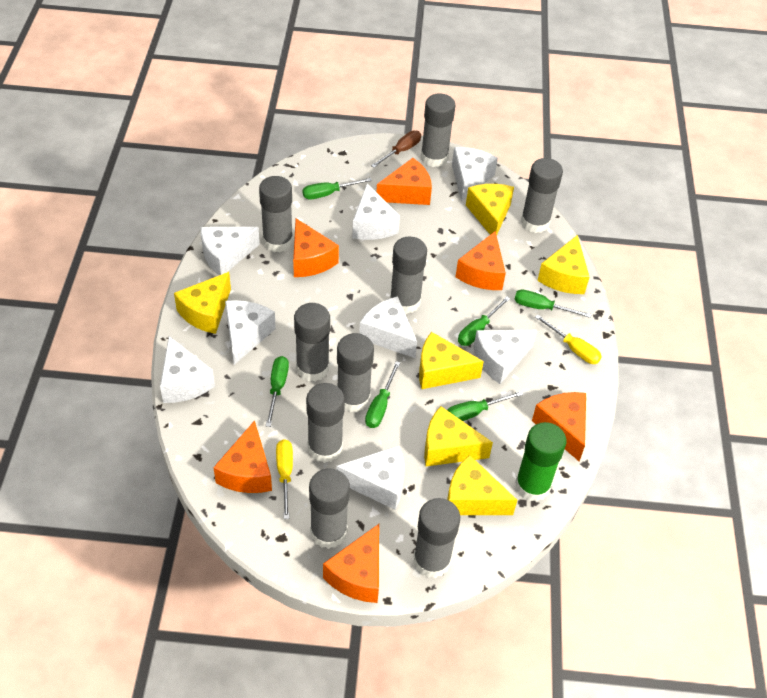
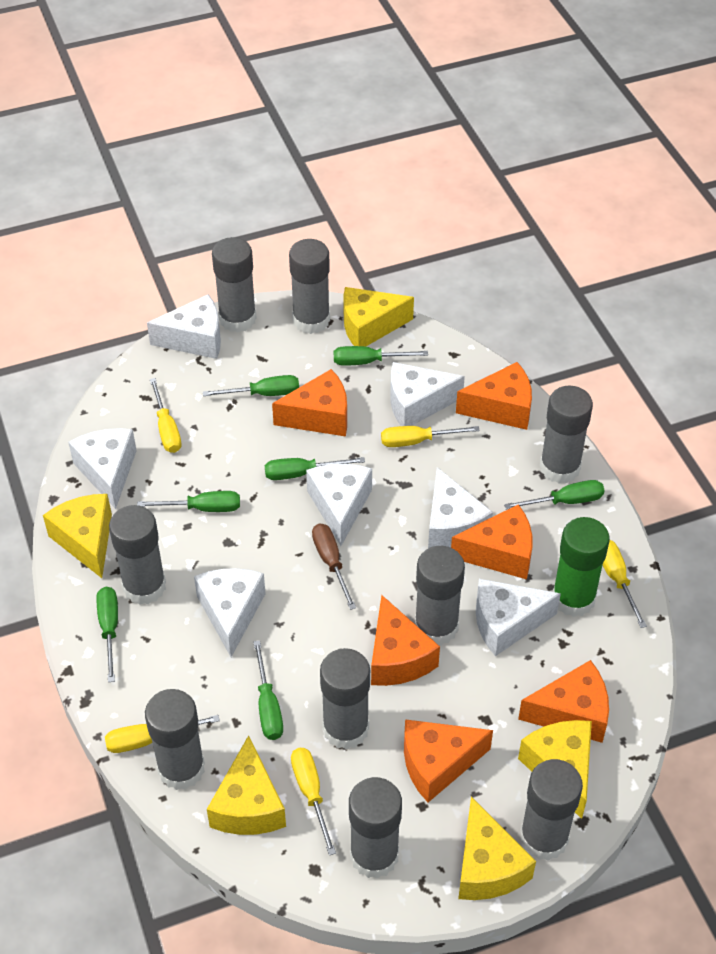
green screwdriver: 6 -> 7
white cheese: 8 -> 7
yellow cheese: 6 -> 5
yellow screwdriver: 2 -> 5

